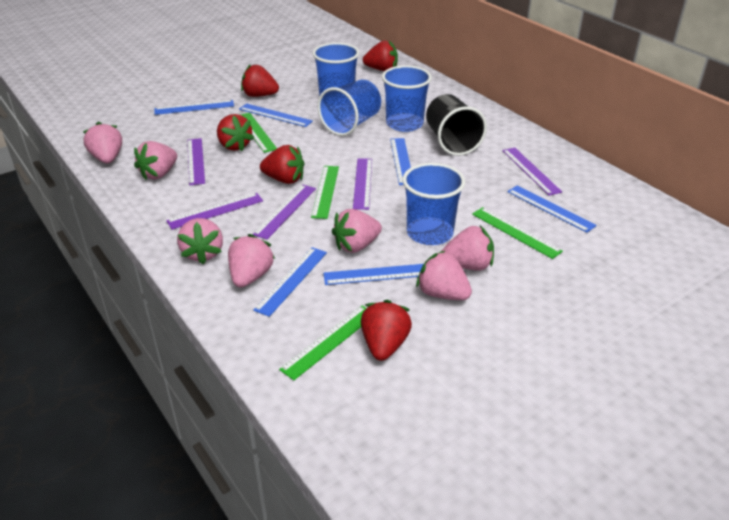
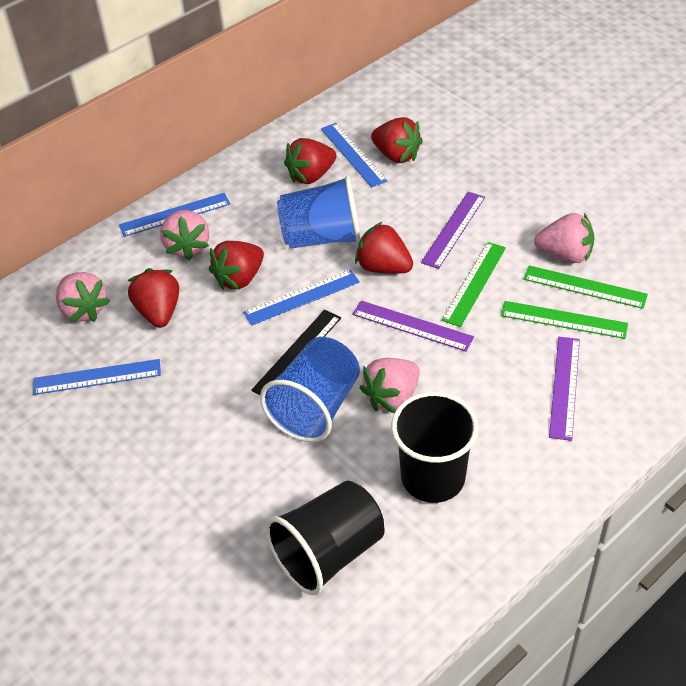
black cup: 1 -> 2
black ruler: 0 -> 1
blue cup: 4 -> 2
blue ruler: 6 -> 4
green ruler: 4 -> 3
pink strawberry: 7 -> 4
purple ruler: 5 -> 3

